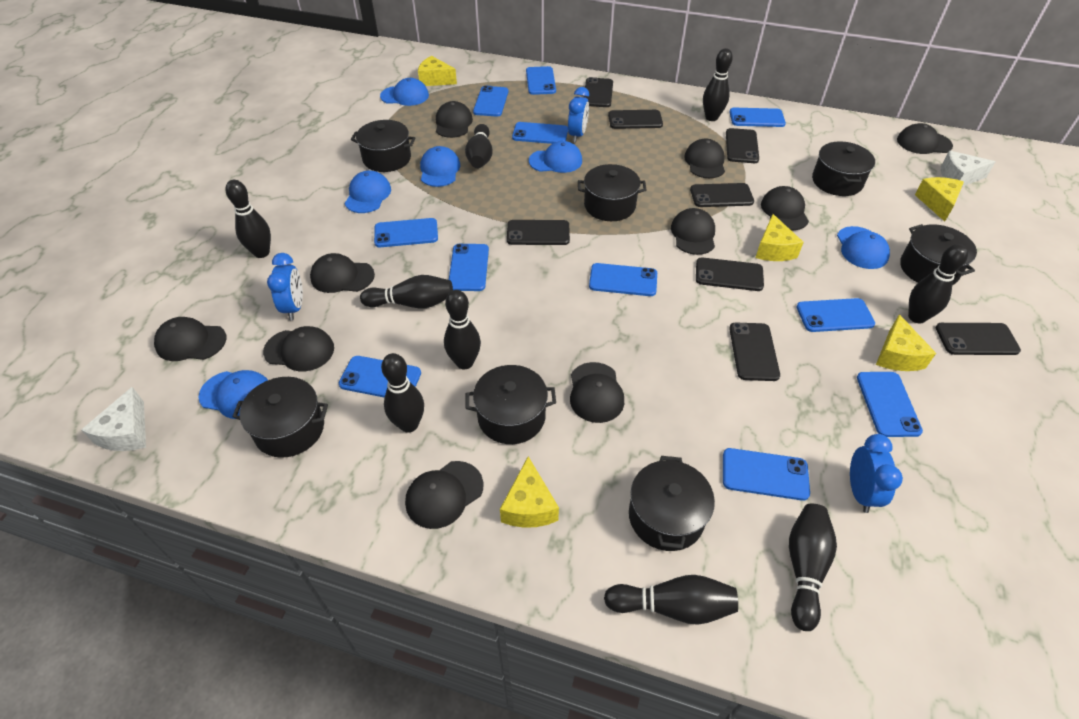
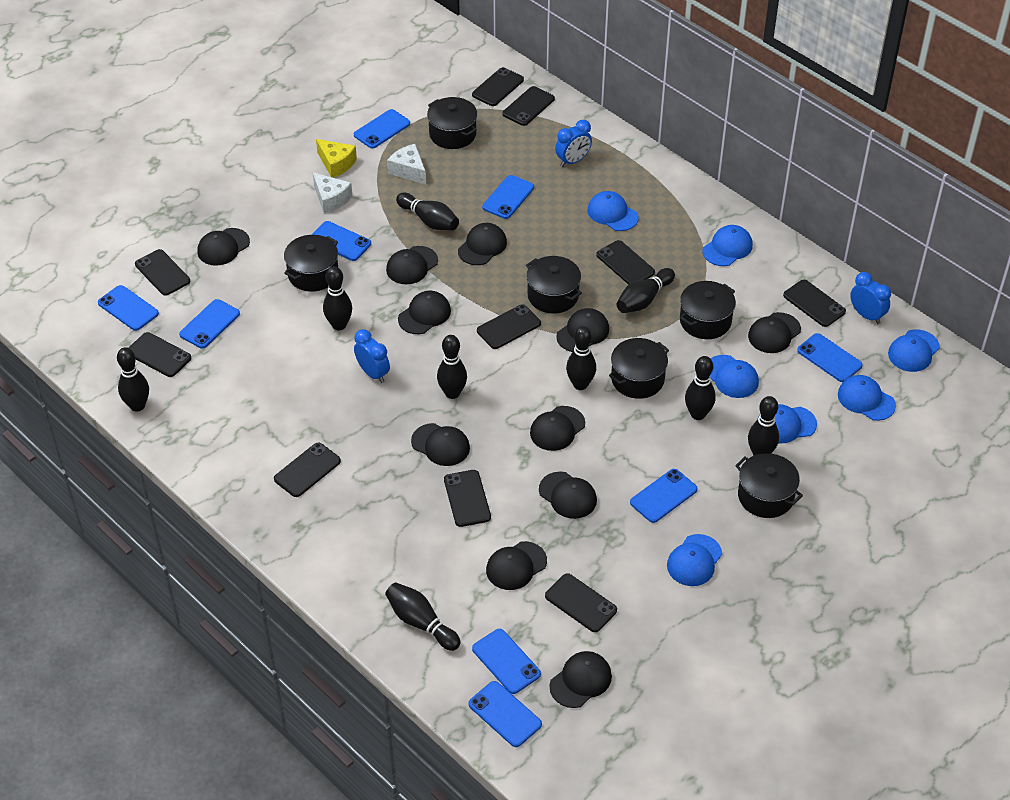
black cap: 10 -> 11
black phone: 8 -> 10
black pot: 7 -> 6
blue cap: 6 -> 7
blue phone: 11 -> 9
yellow cheese: 5 -> 1

